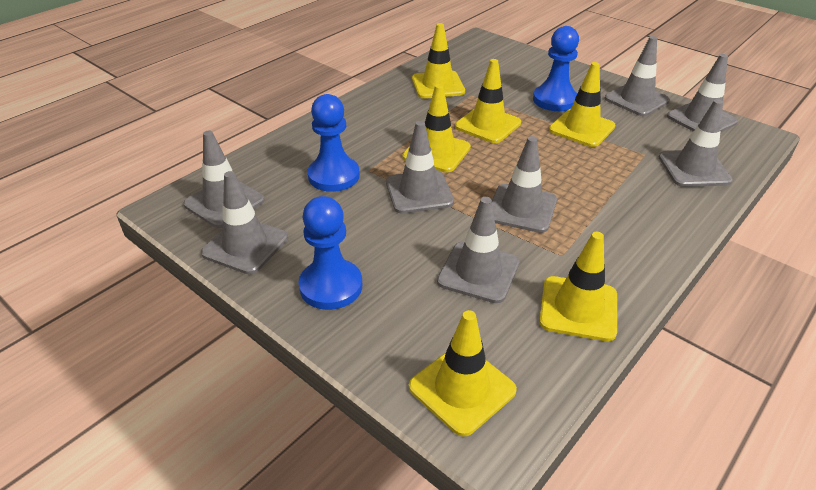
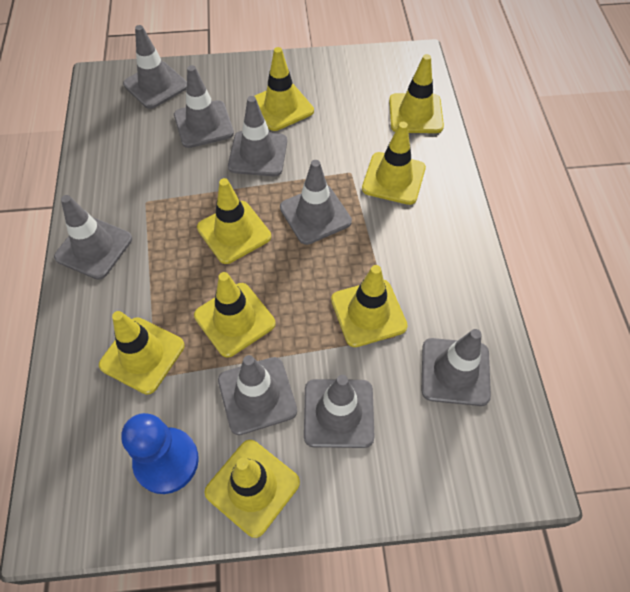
blue pawn: 3 -> 1
yellow traffic cone: 6 -> 8

